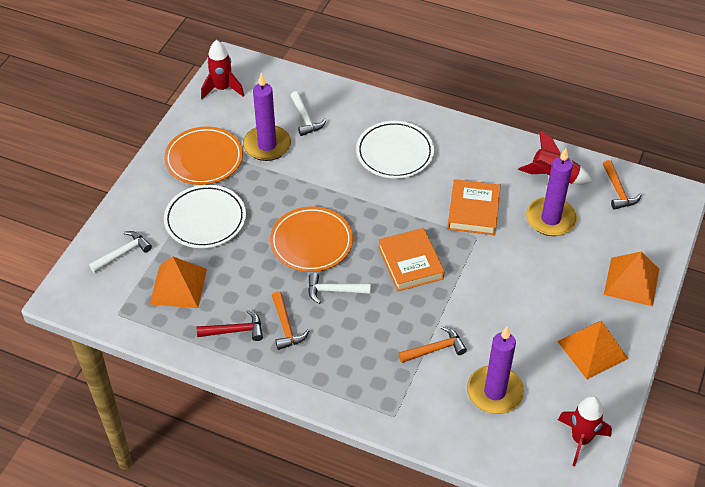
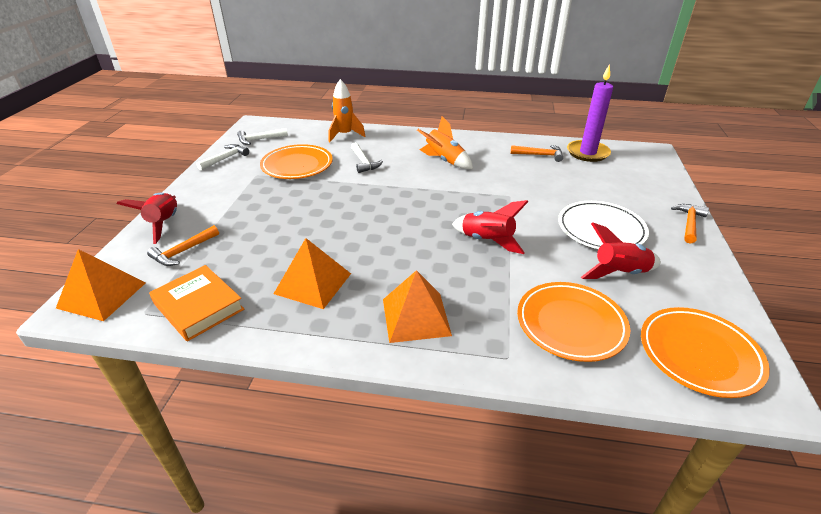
orange book: 2 -> 1
orange plate: 2 -> 3
orange rocket: 0 -> 2
purple candle: 3 -> 1
red hammer: 1 -> 0
white plate: 2 -> 1

